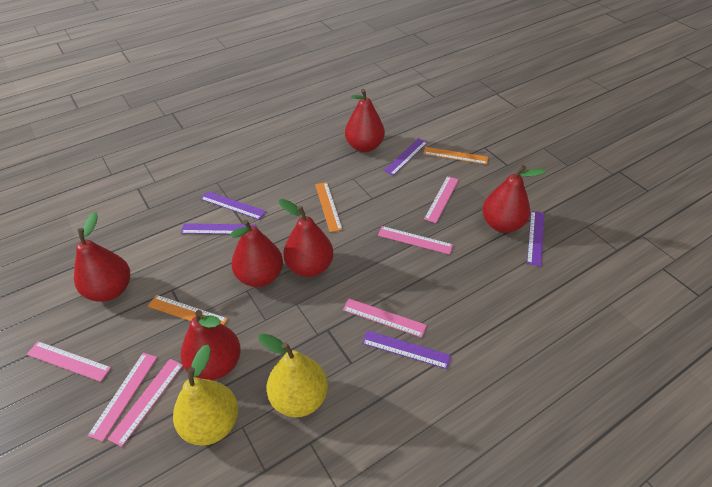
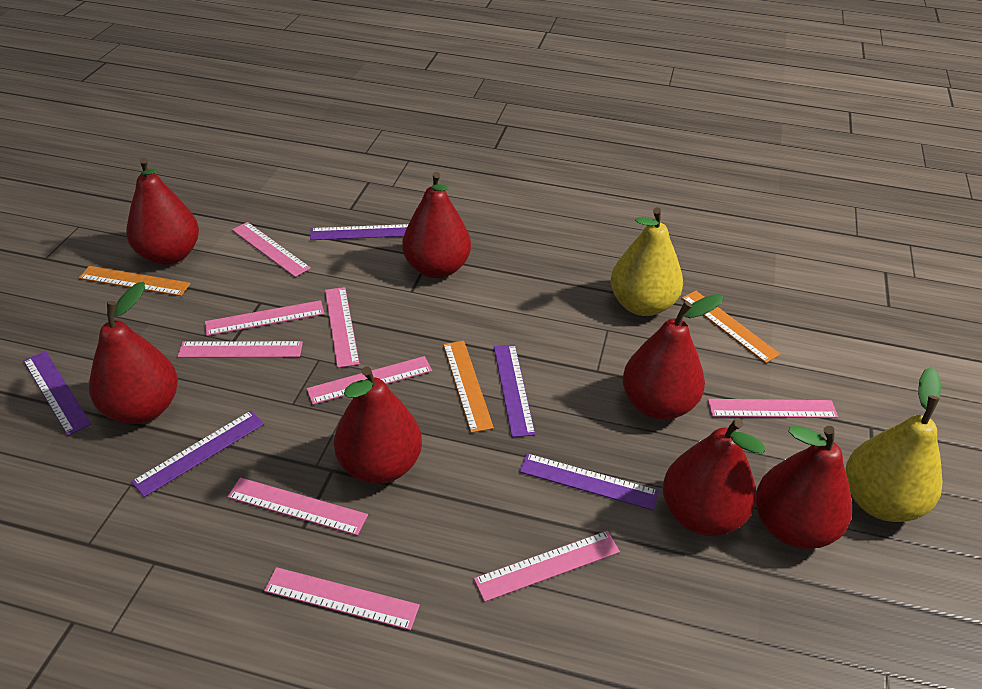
pink ruler: 6 -> 9
red pear: 6 -> 7

